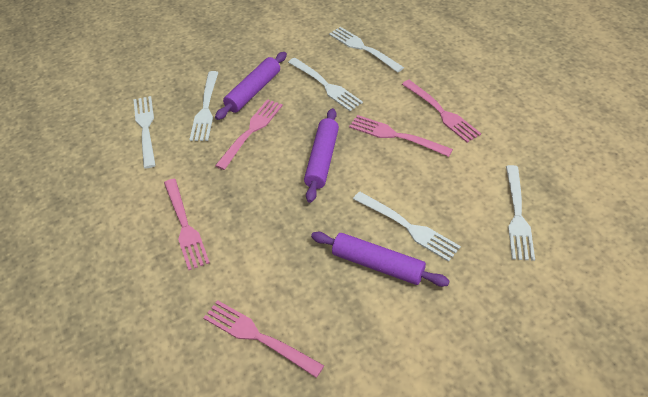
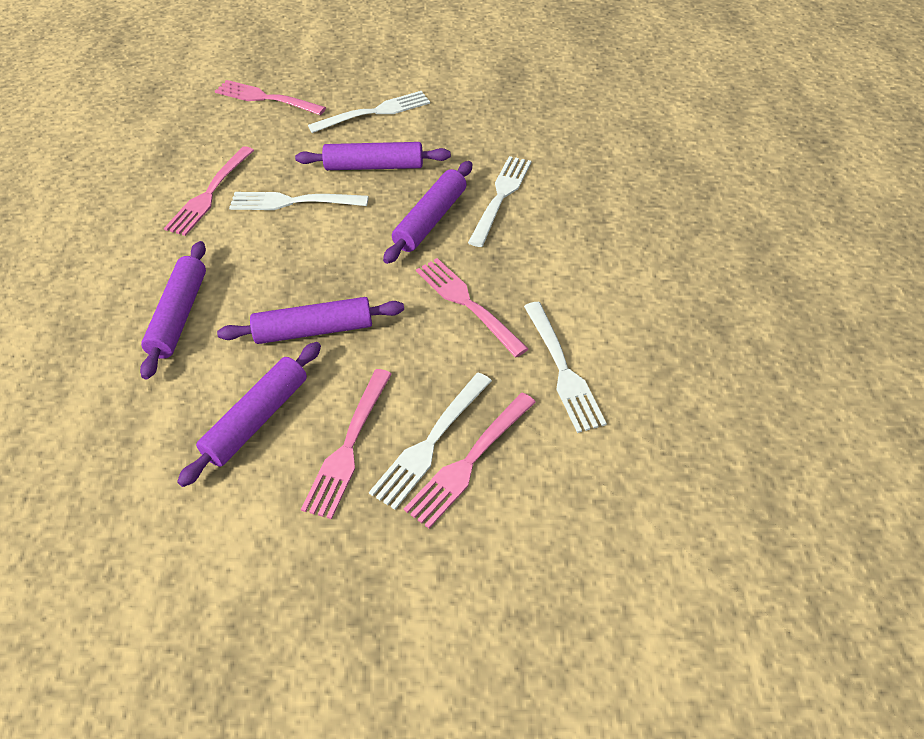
purple rolling pin: 3 -> 5
white fork: 6 -> 5

